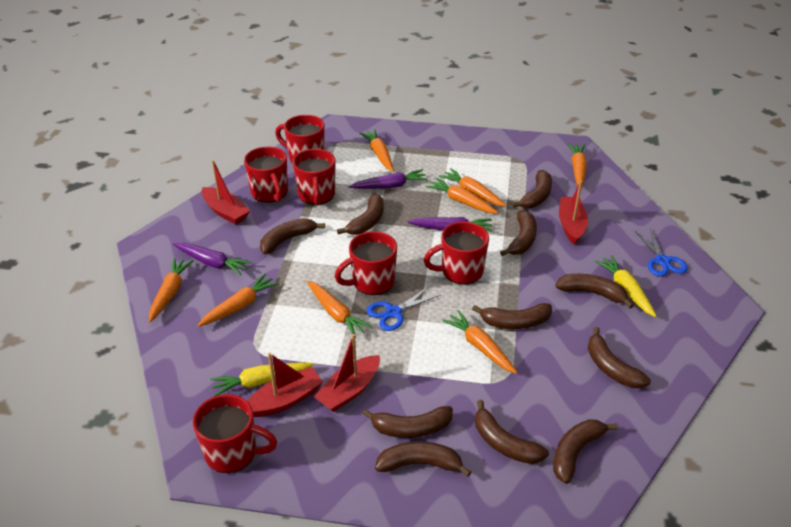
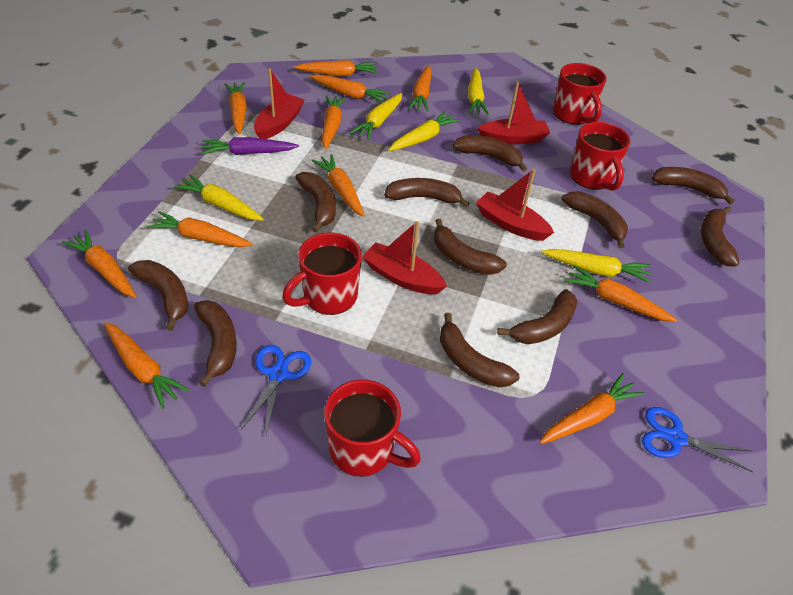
orange carrot: 8 -> 11
purple carrot: 3 -> 1
red mug: 6 -> 4
yellow carrot: 2 -> 5

